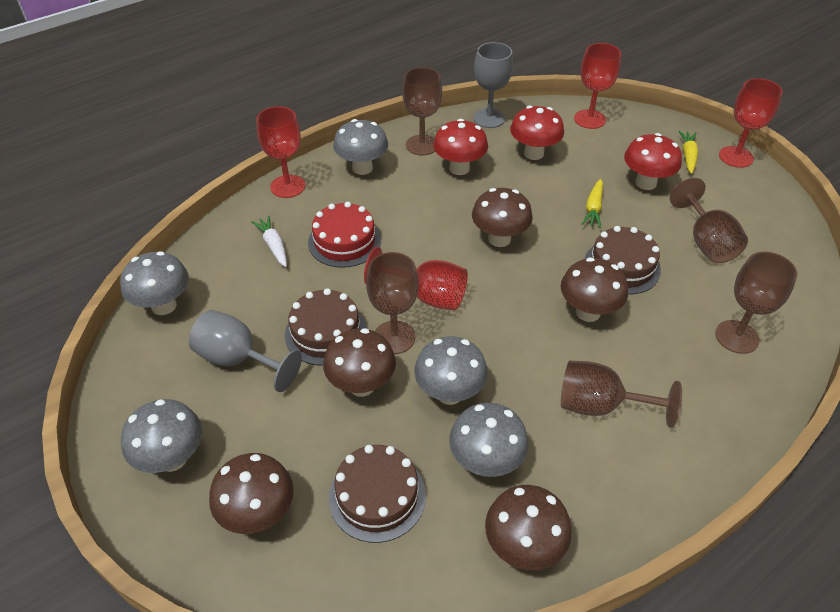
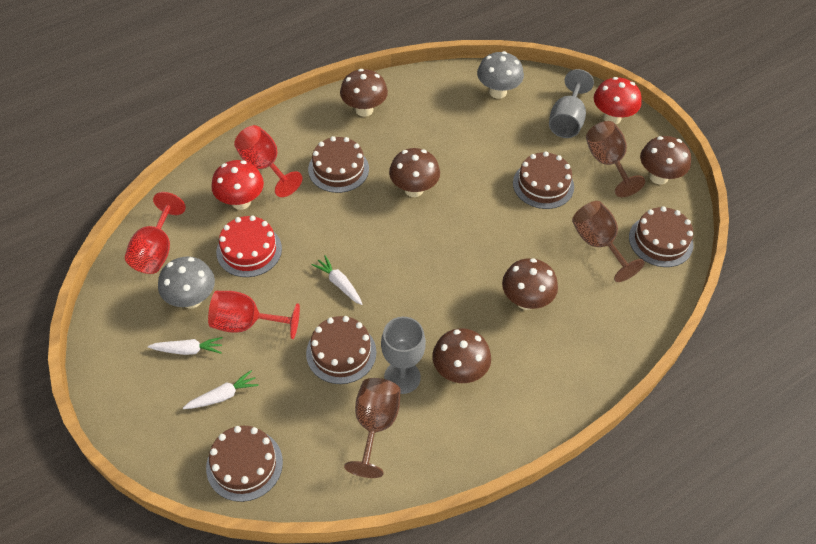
brown cake: 3 -> 5
brown goblet: 5 -> 3
grey mushroom: 5 -> 2
red goblet: 4 -> 3
red mushroom: 3 -> 2
white carrot: 1 -> 3
yellow carrot: 2 -> 0

